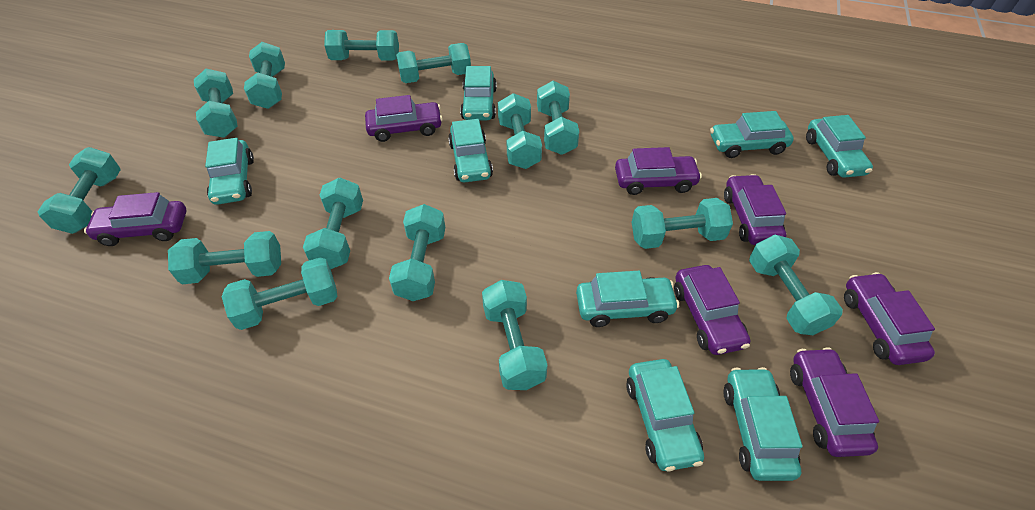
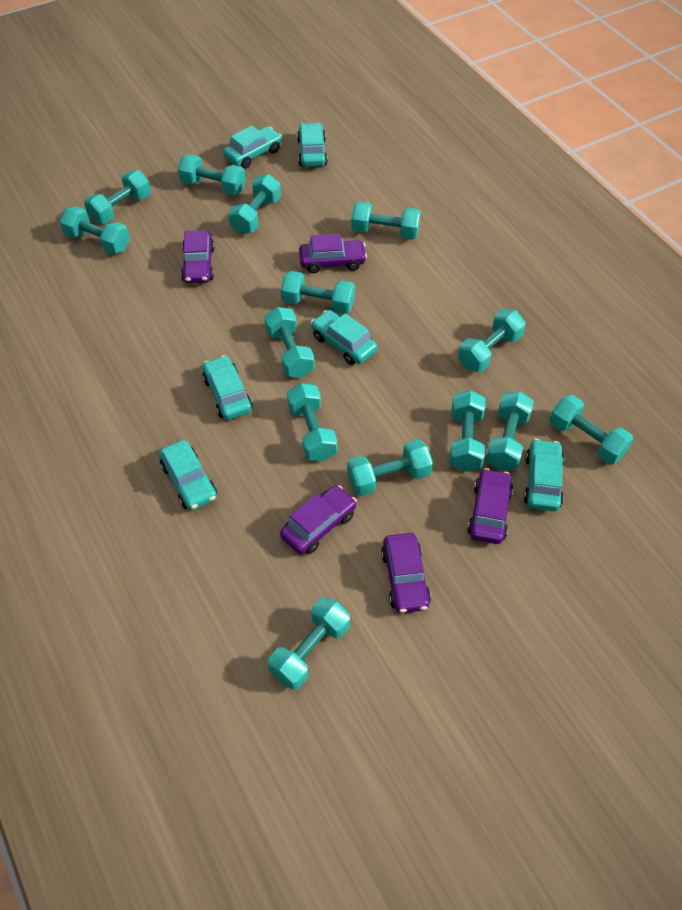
purple car: 7 -> 5
turquoise car: 8 -> 6

